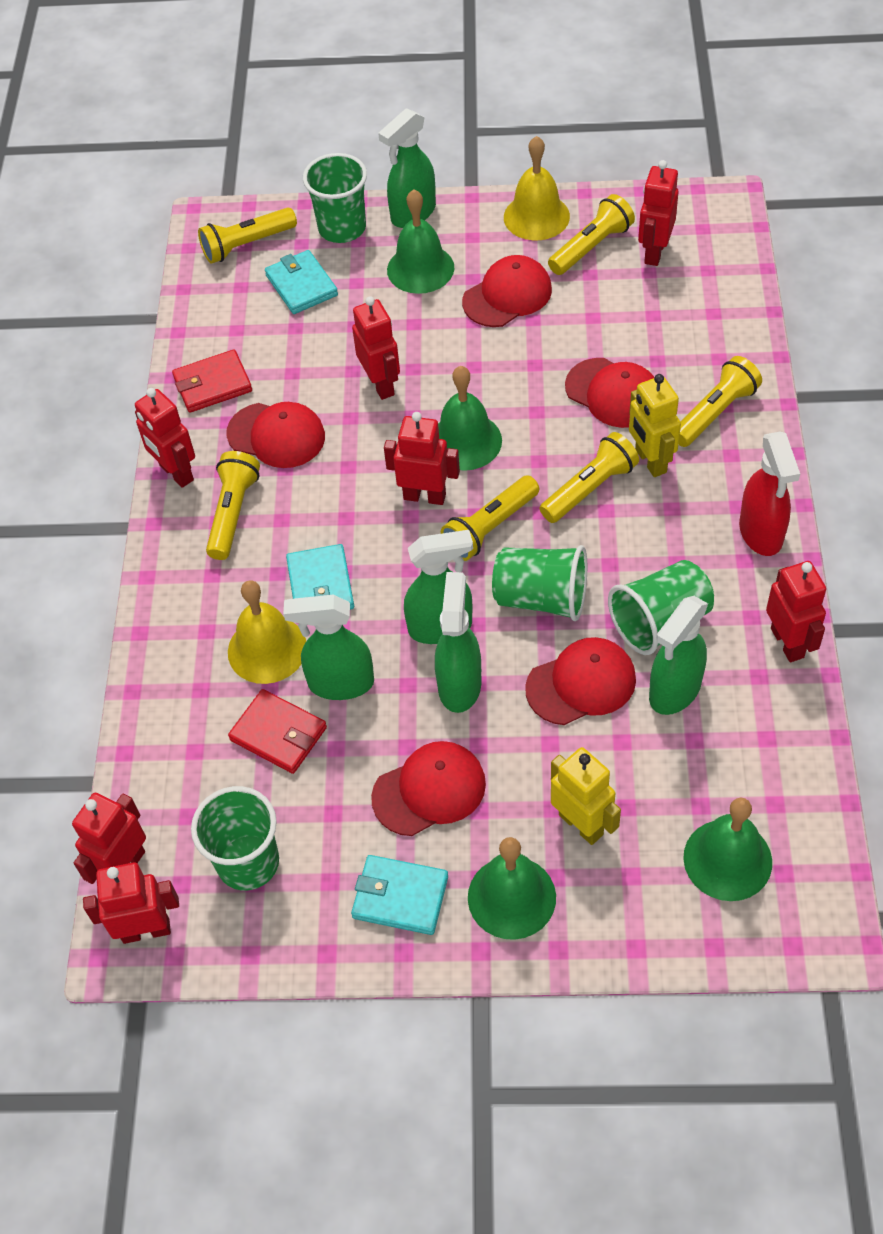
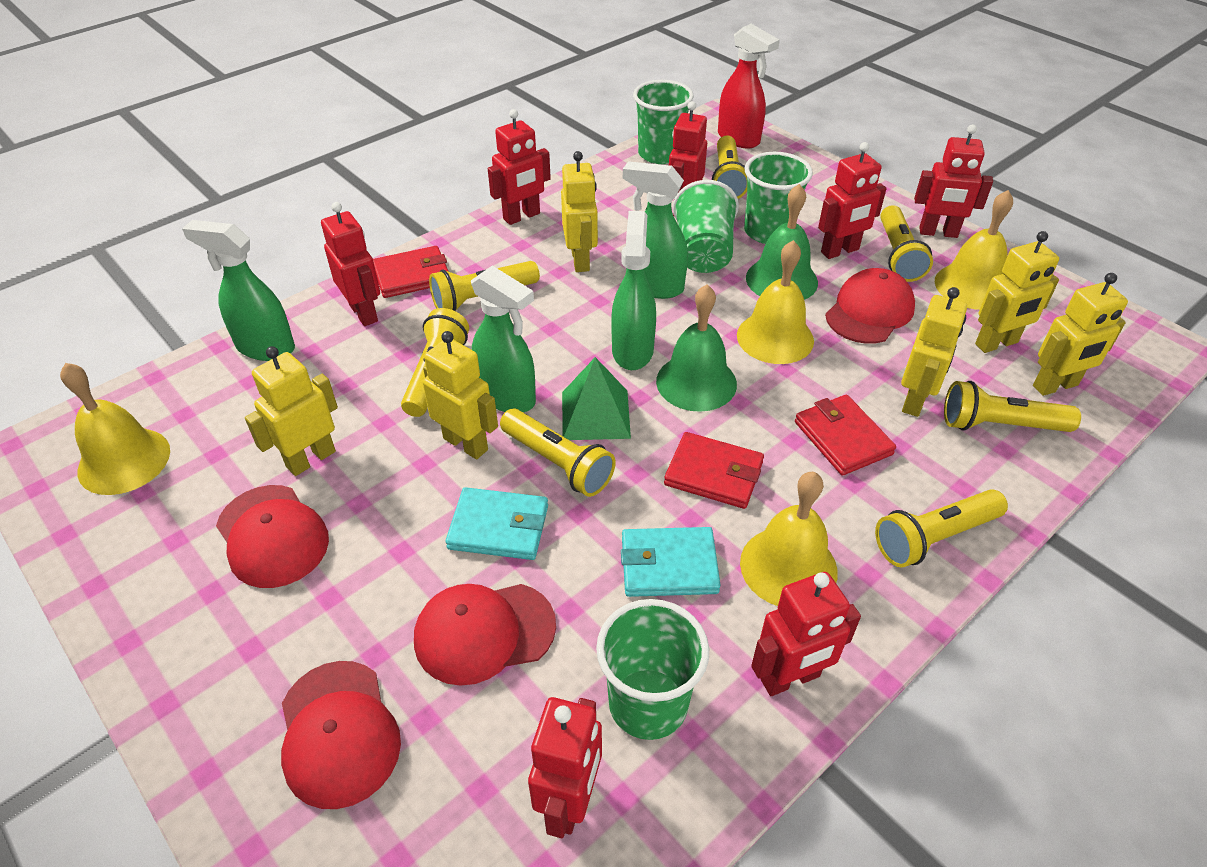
green bell: 4 -> 2
green pyramid: 0 -> 1
green spray bottle: 5 -> 4
red cap: 5 -> 4
red wallet: 2 -> 3
turquoise wallet: 3 -> 2
yellow bell: 2 -> 4
yellow flashlight: 6 -> 7
yellow robot: 2 -> 6

